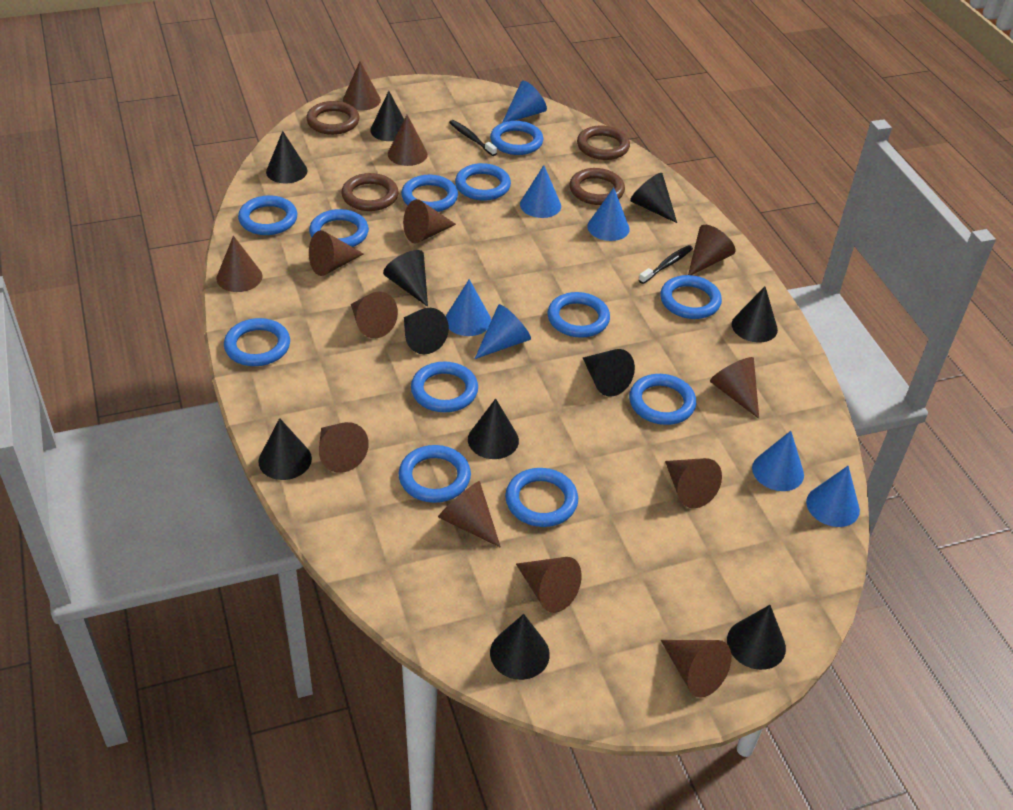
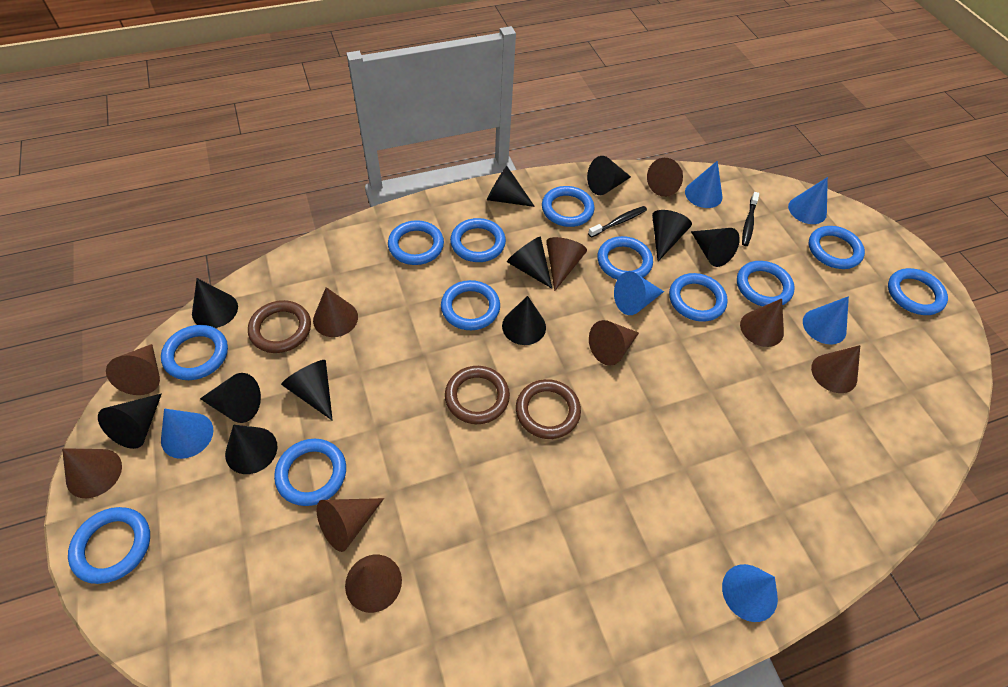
blue cone: 7 -> 6
brown cone: 13 -> 10
brown ring: 4 -> 3

